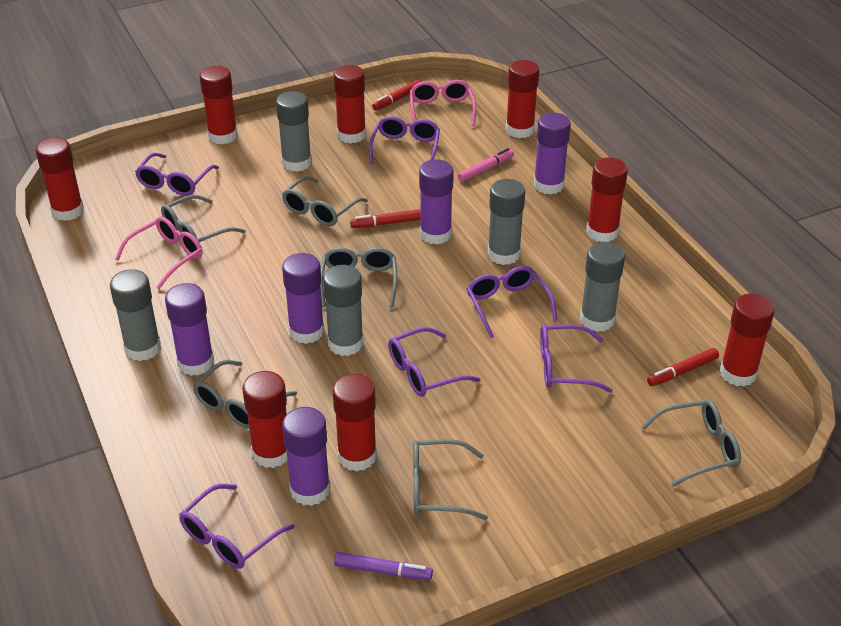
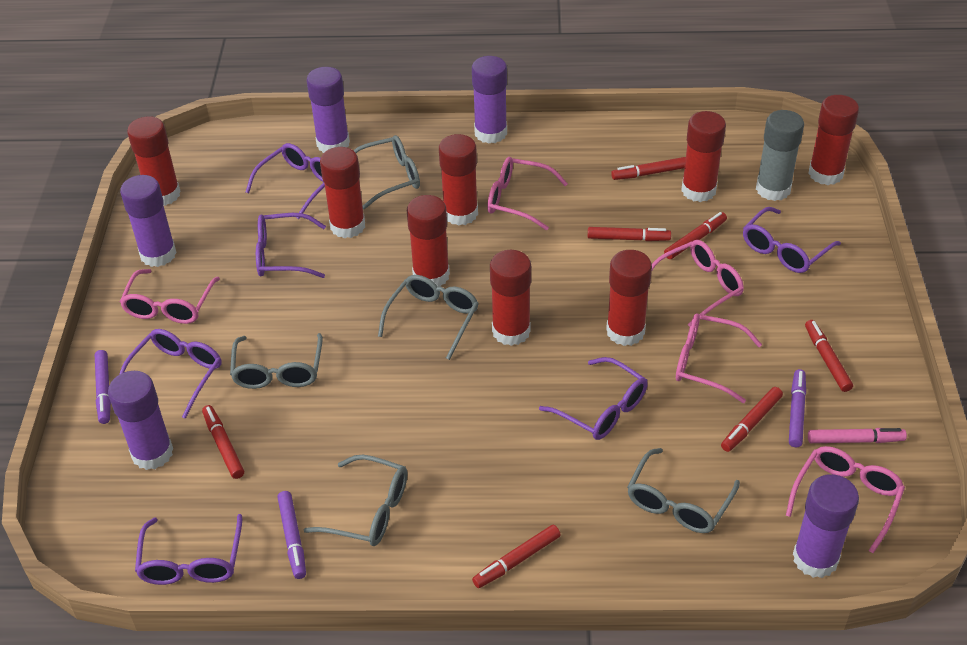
grey glasses: 6 -> 5
grey glue stick: 5 -> 1
pink glasses: 2 -> 5
purple marker: 1 -> 3
red marker: 3 -> 7

